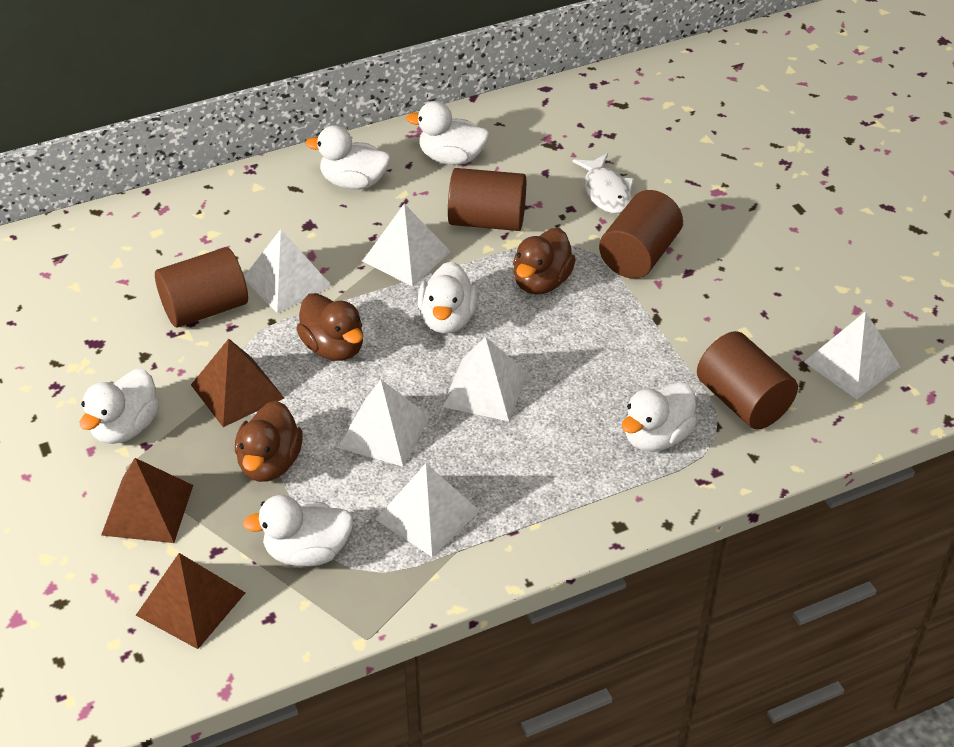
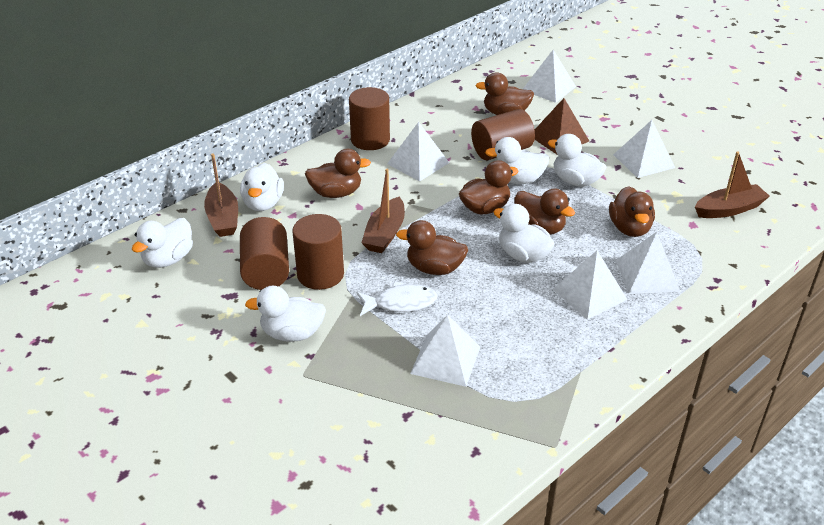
brown boat: 0 -> 3
brown duck: 3 -> 6
brown pyramid: 3 -> 1

